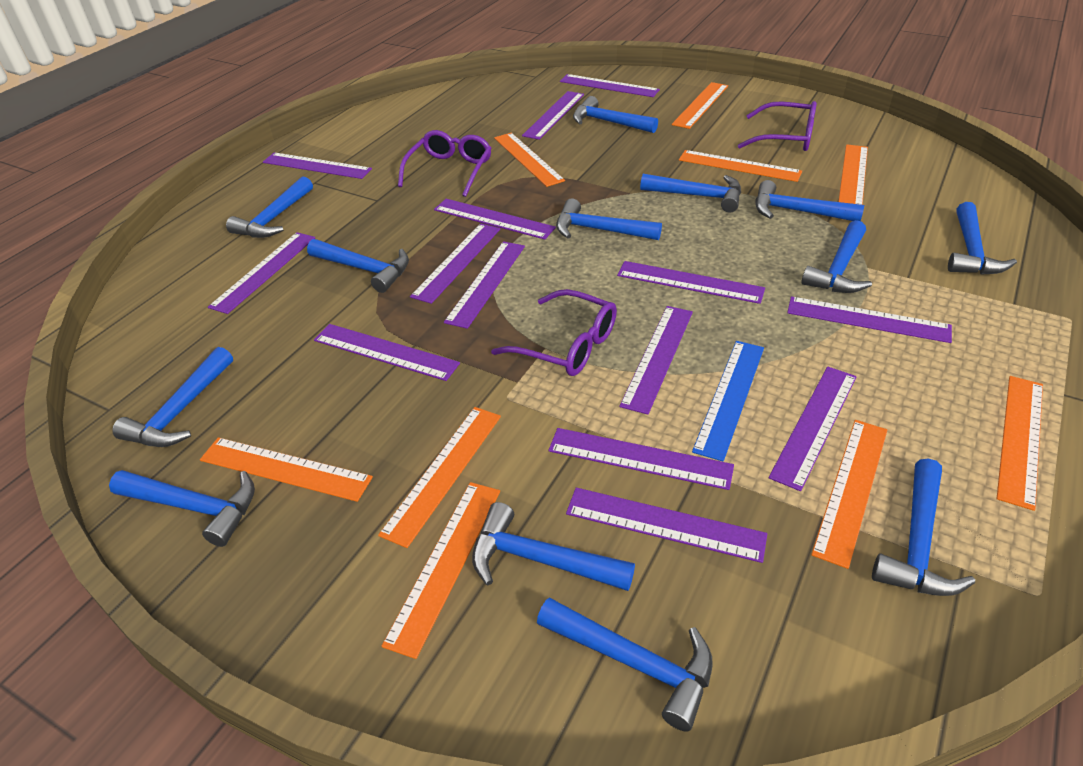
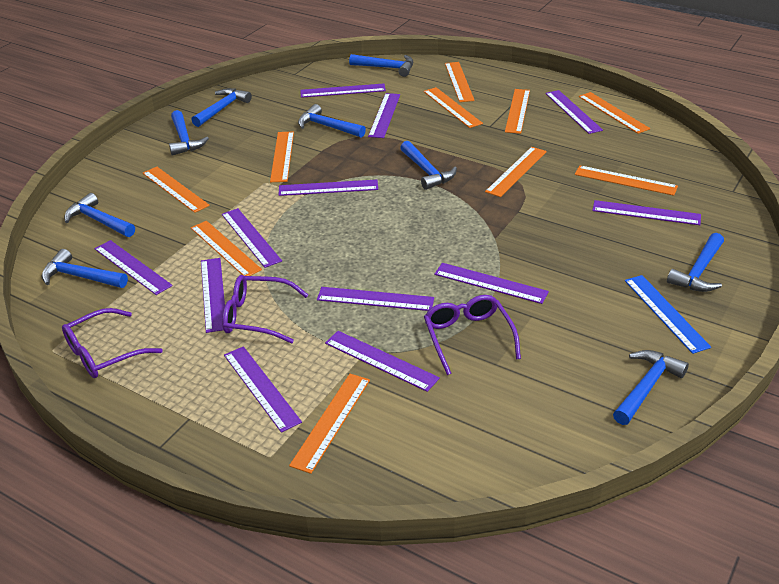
blue hammer: 13 -> 9
orange ruler: 9 -> 10
purple ruler: 14 -> 12

